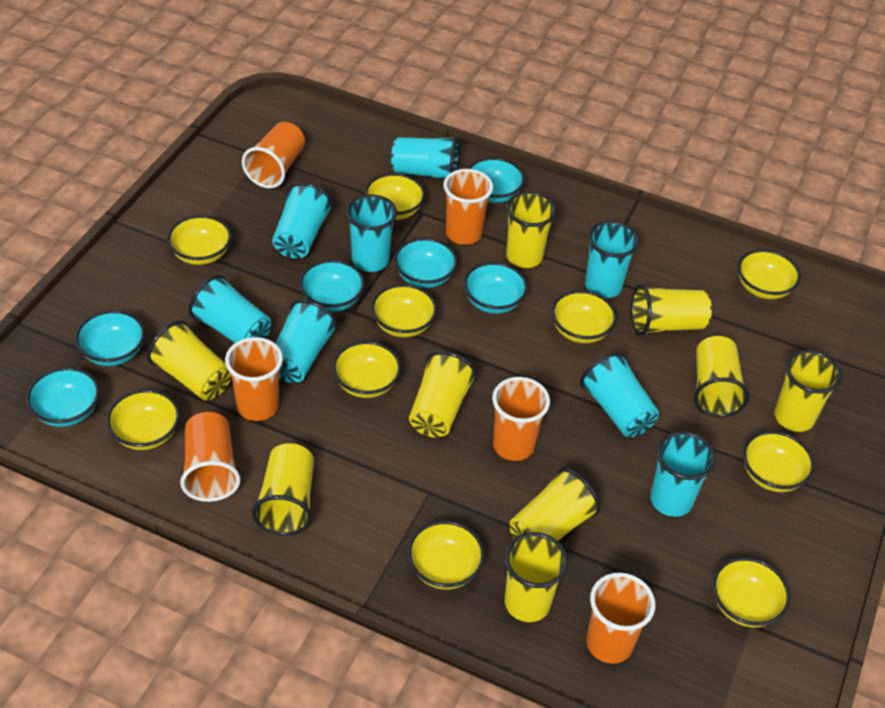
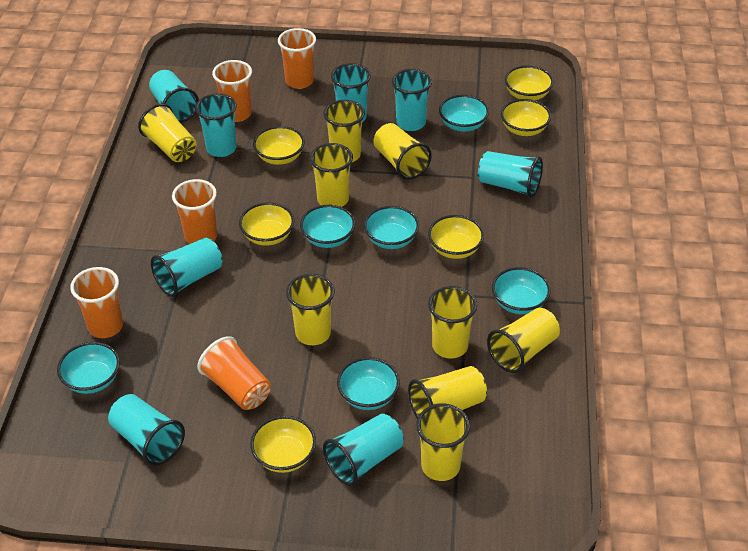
orange cup: 6 -> 5
yellow bowl: 10 -> 6

